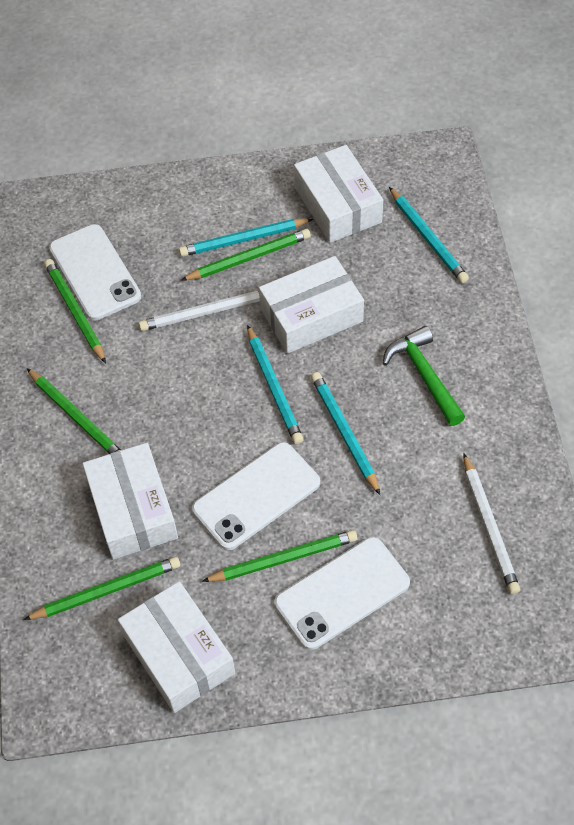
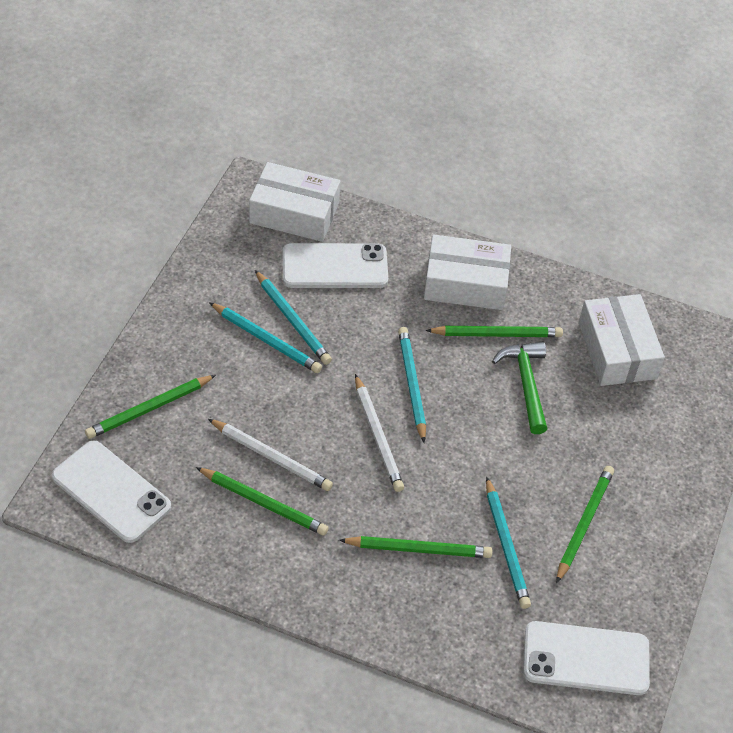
white box: 4 -> 3

